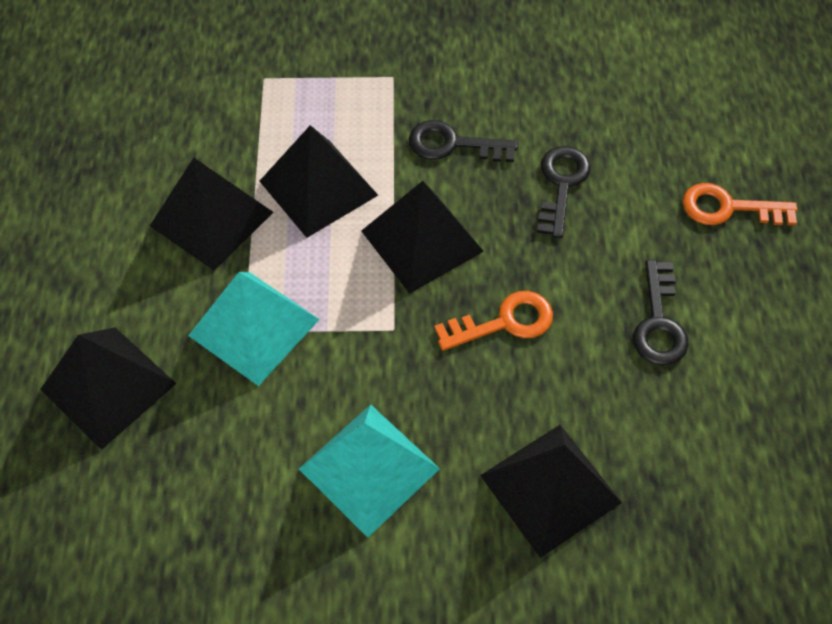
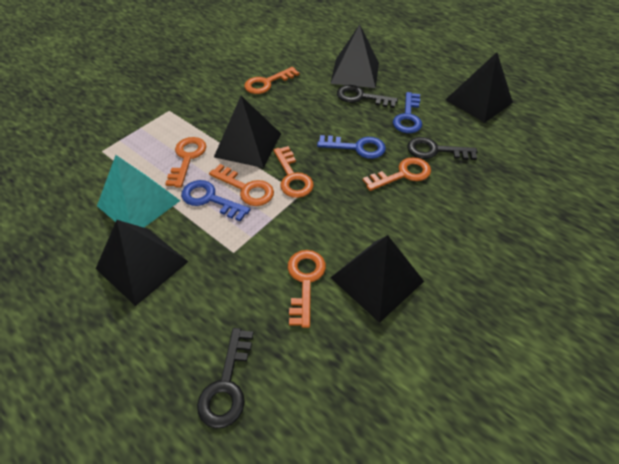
blue key: 0 -> 3
orange key: 2 -> 6
turquoise pyramid: 2 -> 1

